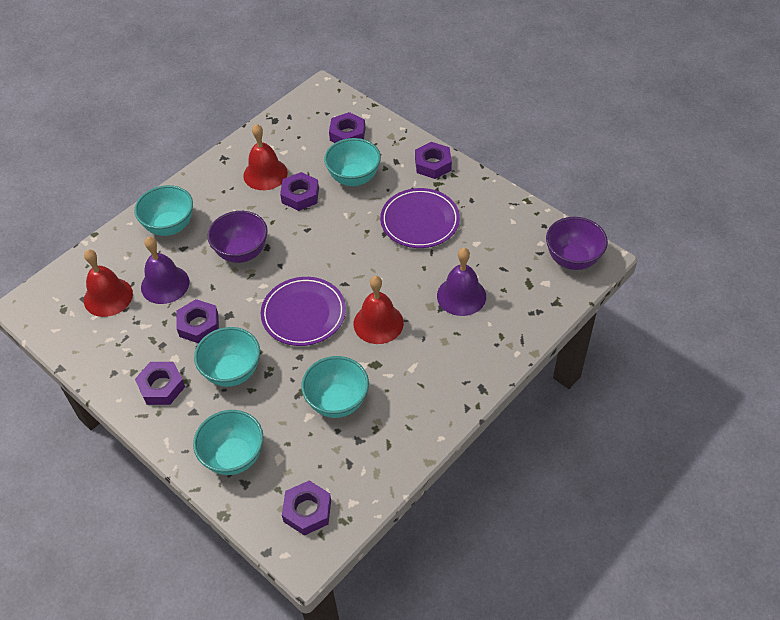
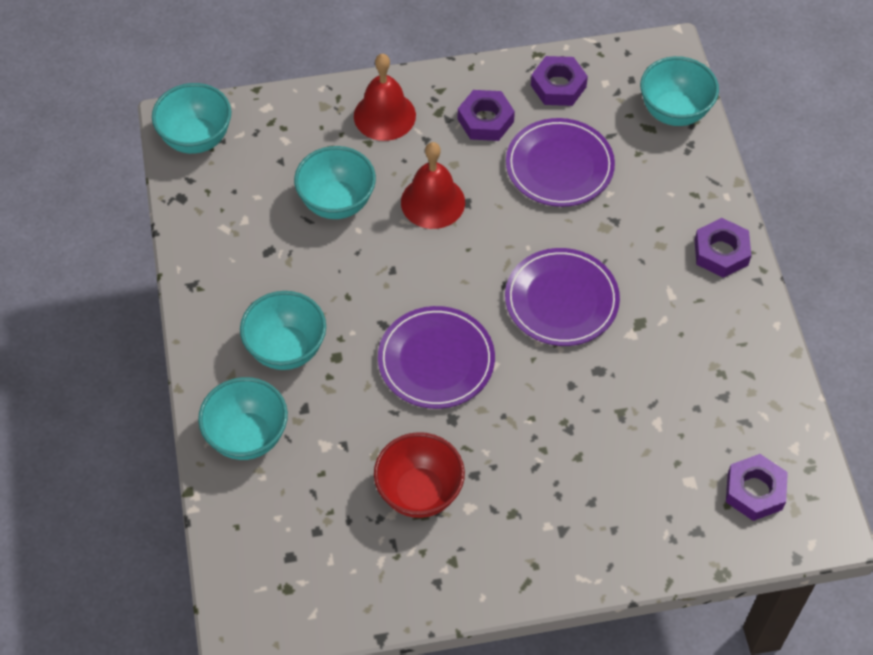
purple bell: 2 -> 0
purple bowl: 2 -> 0
purple nut: 6 -> 4
purple plate: 2 -> 3
red bell: 3 -> 2
red bowl: 0 -> 1

